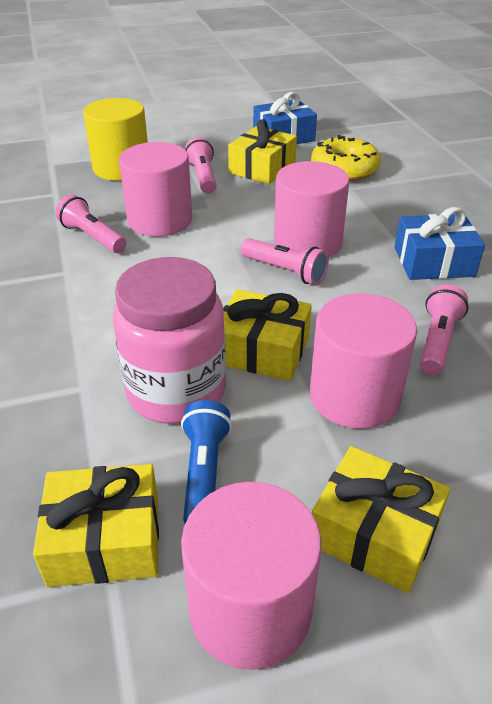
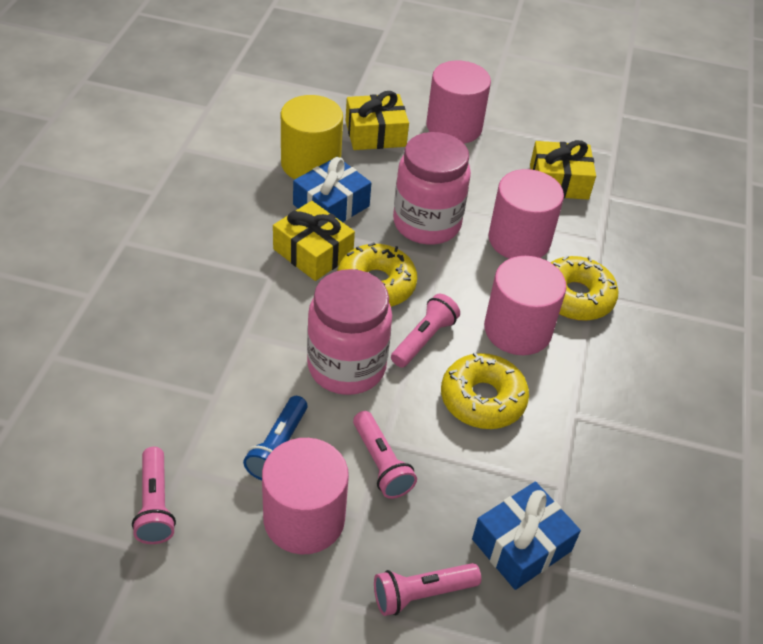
pink jar: 1 -> 2
yellow donut: 1 -> 3
yellow gift: 4 -> 3

